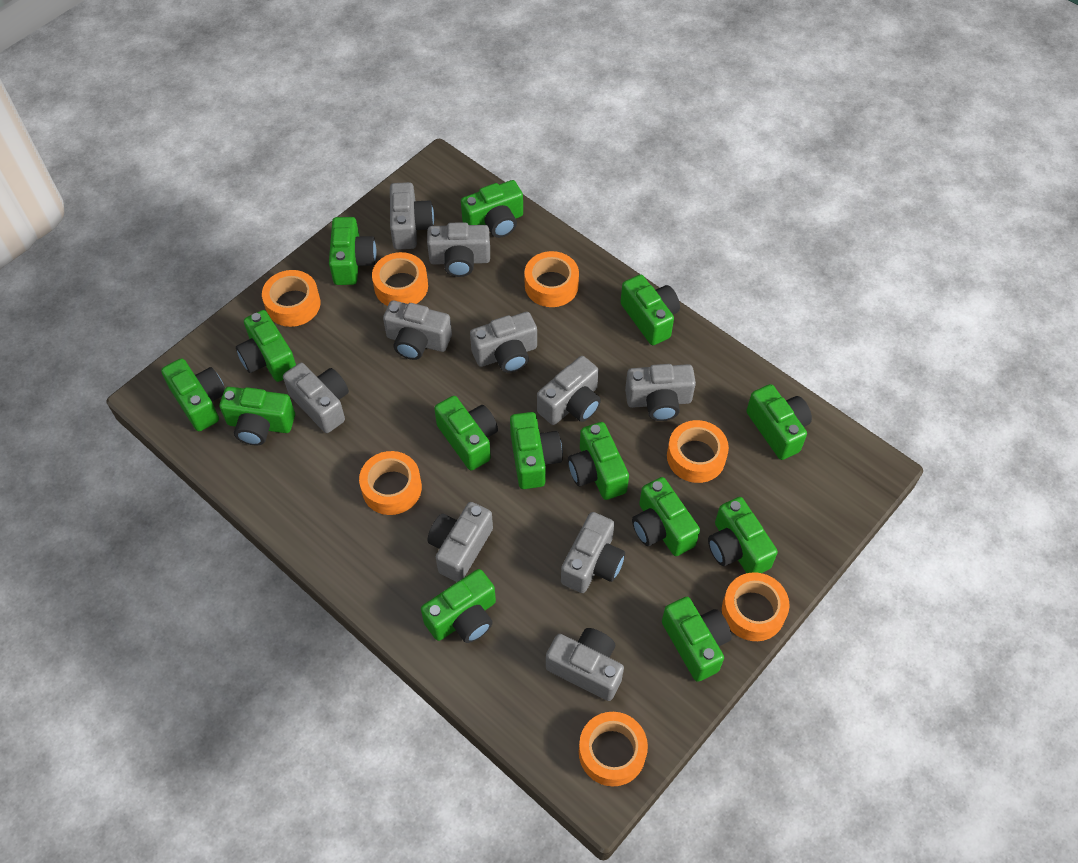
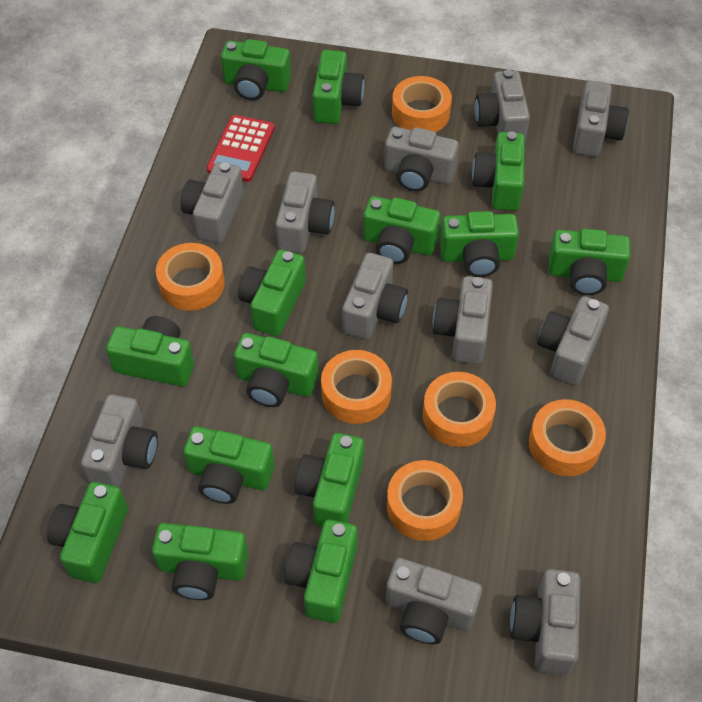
grey camera: 10 -> 11
orange tape: 7 -> 6
red calculator: 0 -> 1

